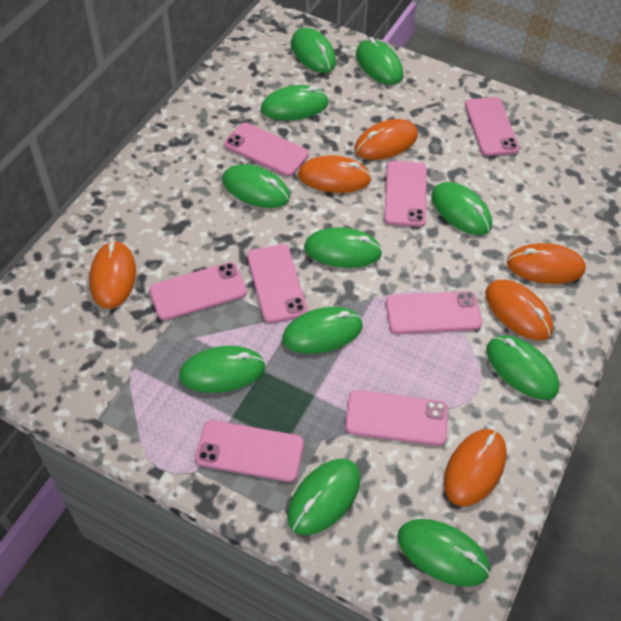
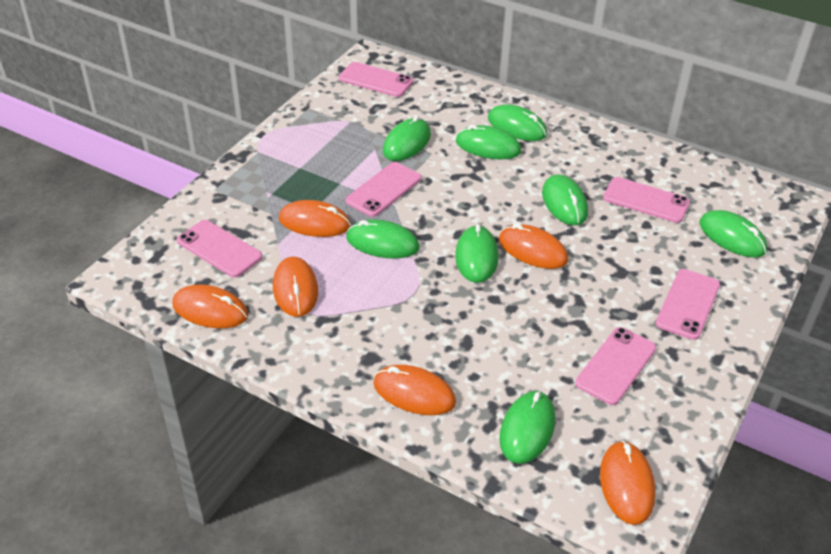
green mouse: 11 -> 8
pink phone: 8 -> 6

